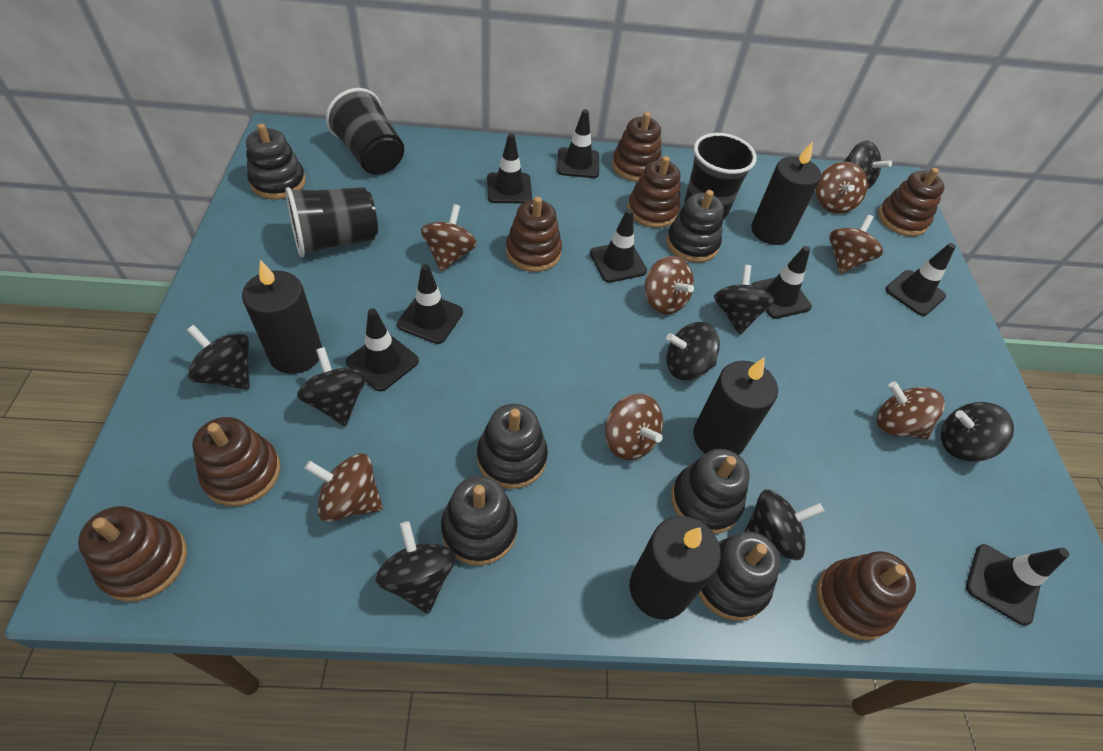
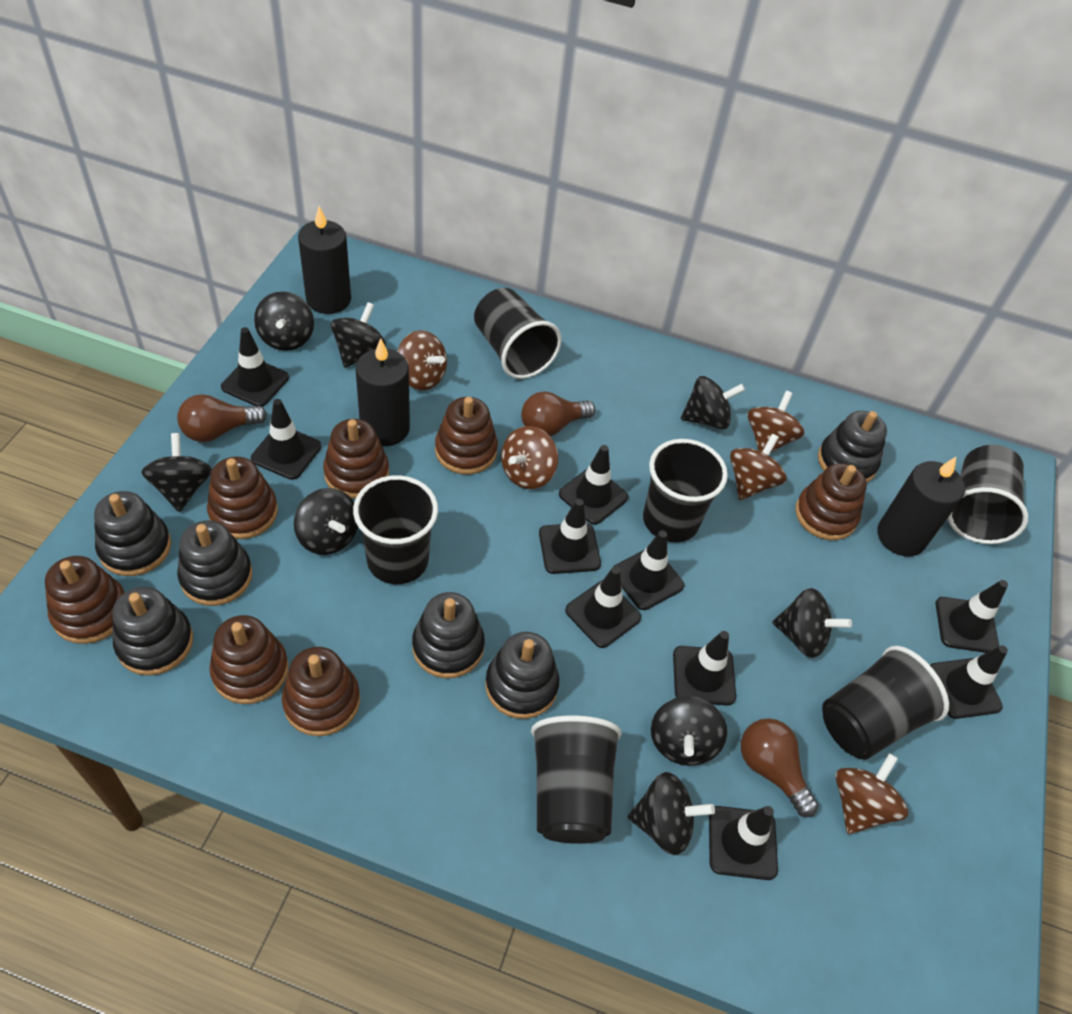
black candle: 4 -> 3
black cup: 3 -> 6
black traffic cone: 8 -> 10
brown light bulb: 0 -> 3
brown spinning top: 7 -> 5

